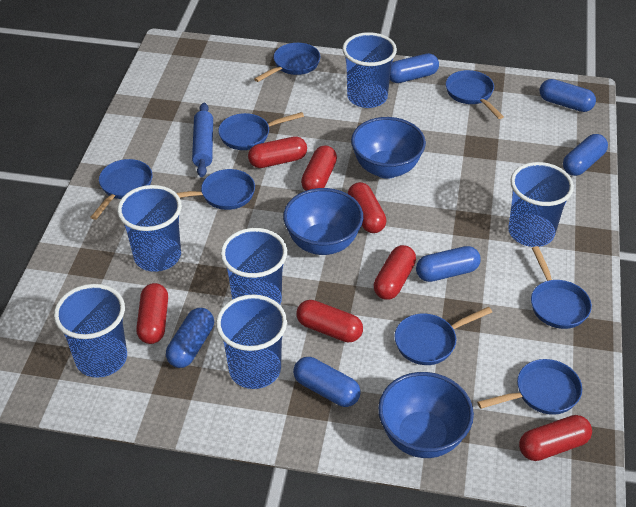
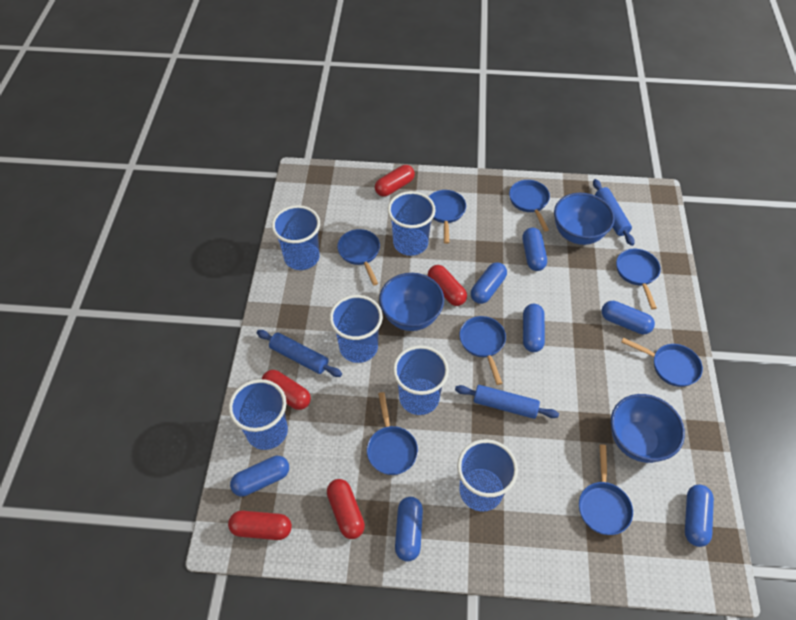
blue capsule: 6 -> 7
blue rolling pin: 1 -> 3
red capsule: 7 -> 5

